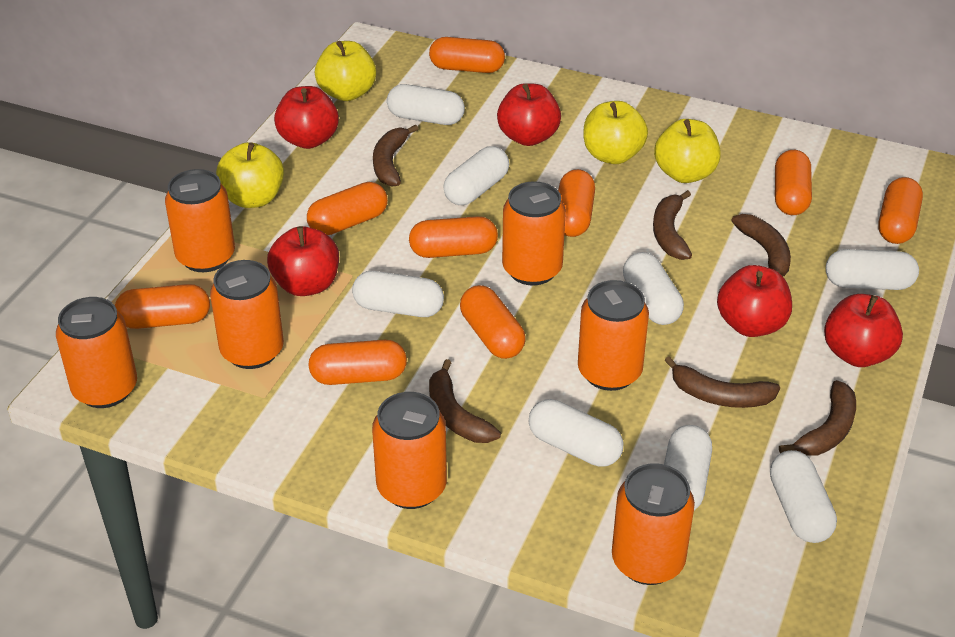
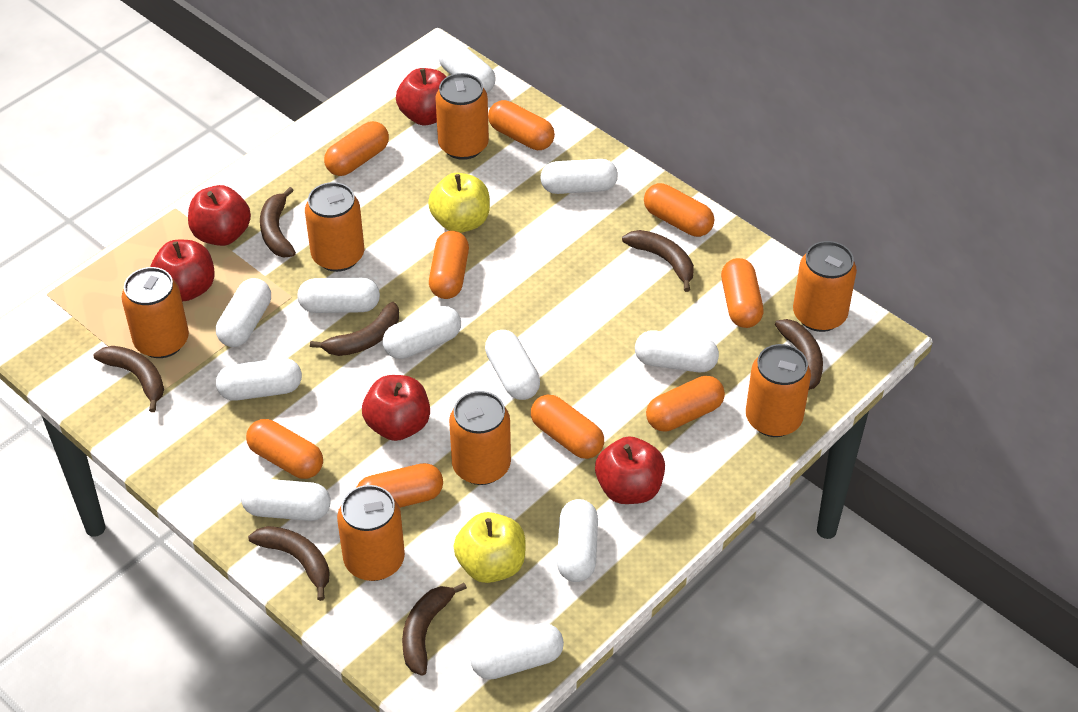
brown banana: 6 -> 7
white capsule: 8 -> 11
yellow apple: 4 -> 2

